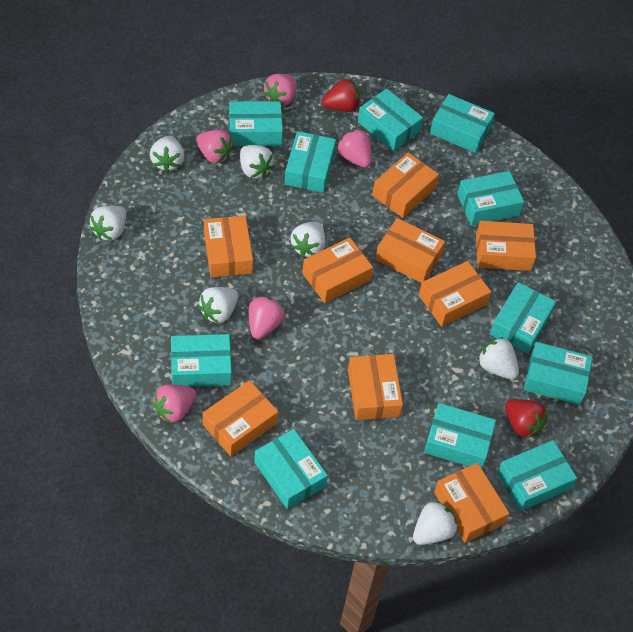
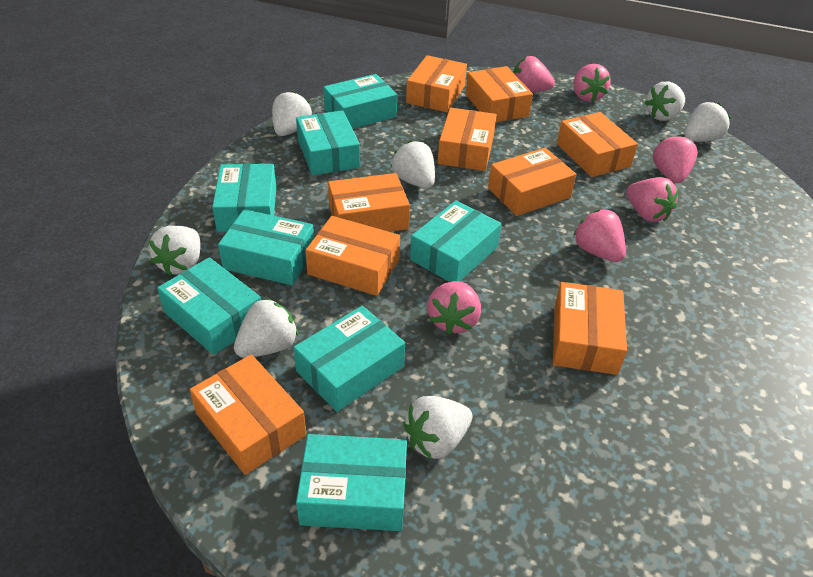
pink strawberry: 5 -> 6
red strawberry: 2 -> 0
turquoise box: 11 -> 8

